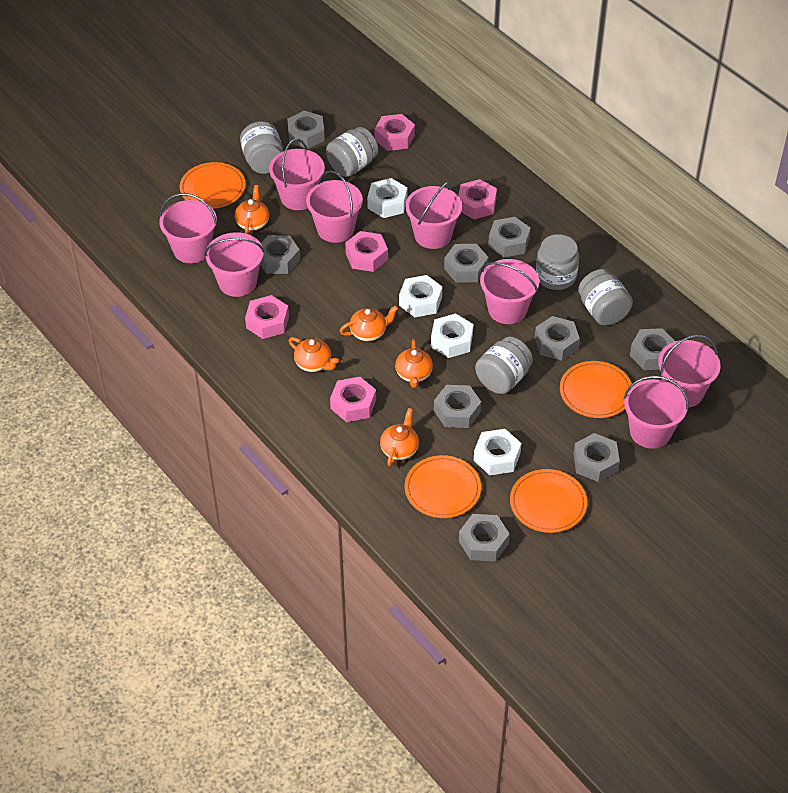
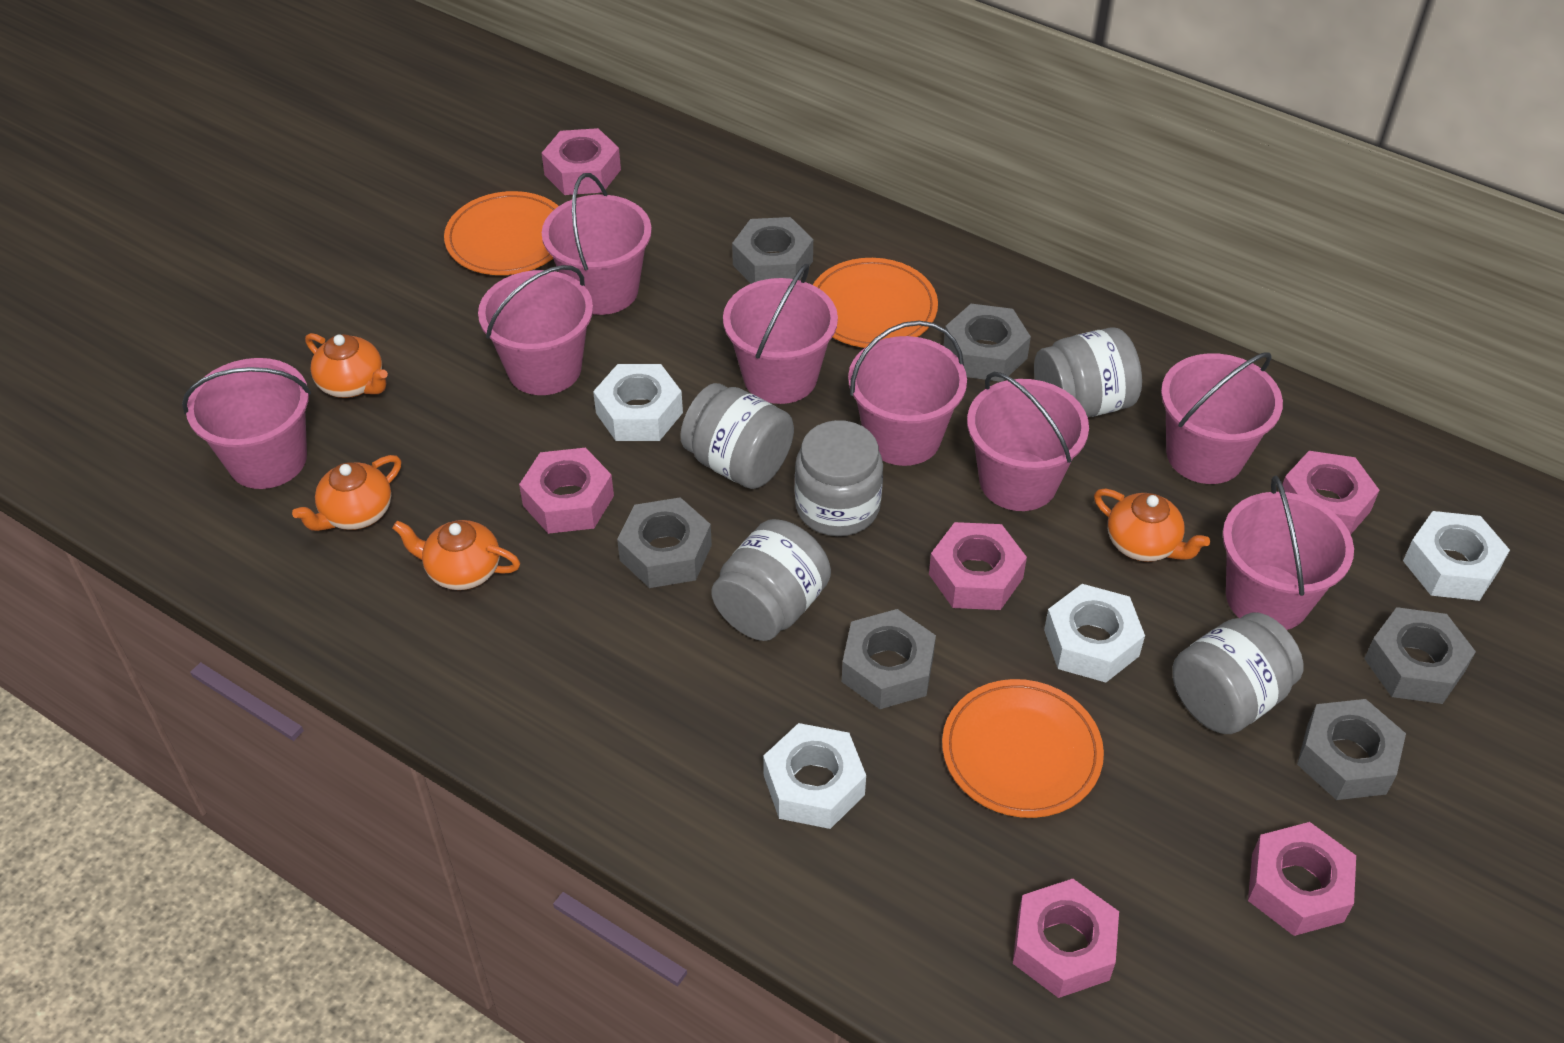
grey nut: 9 -> 6
orange plate: 4 -> 3
orange teapot: 5 -> 4
pink nut: 5 -> 6

